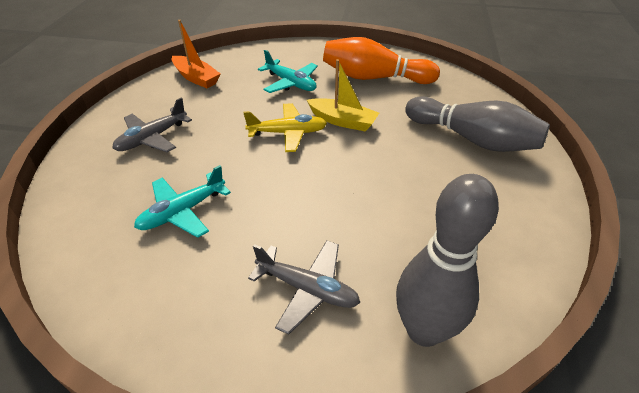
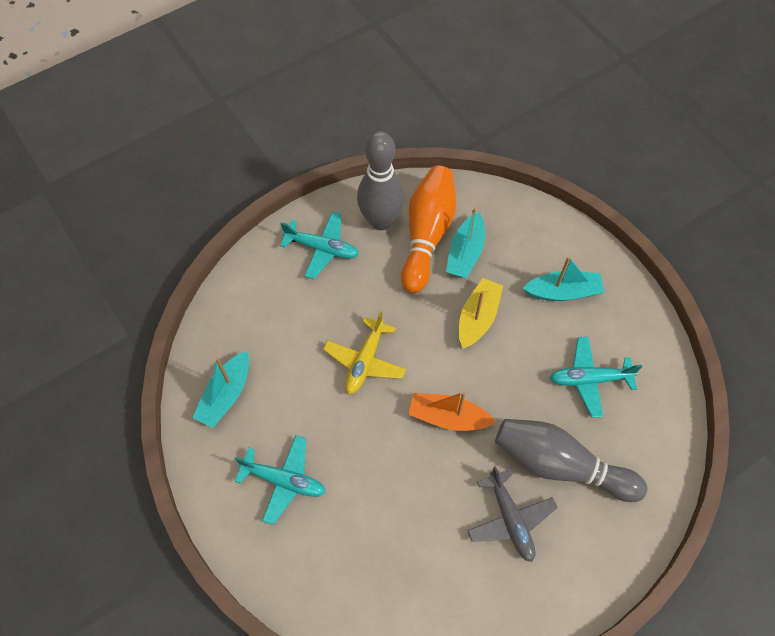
grey plane: 2 -> 1
turquoise boat: 0 -> 3
turquoise plane: 2 -> 3

